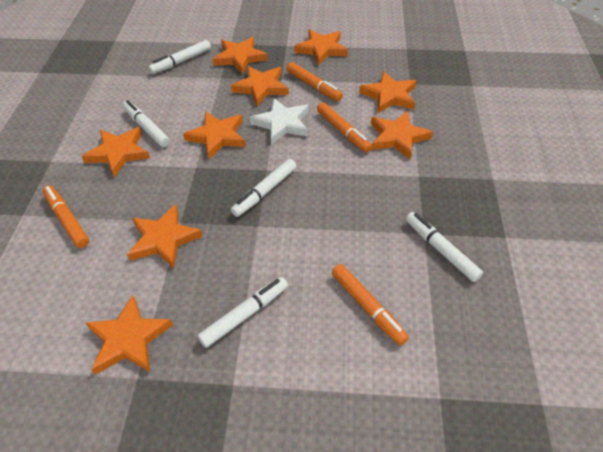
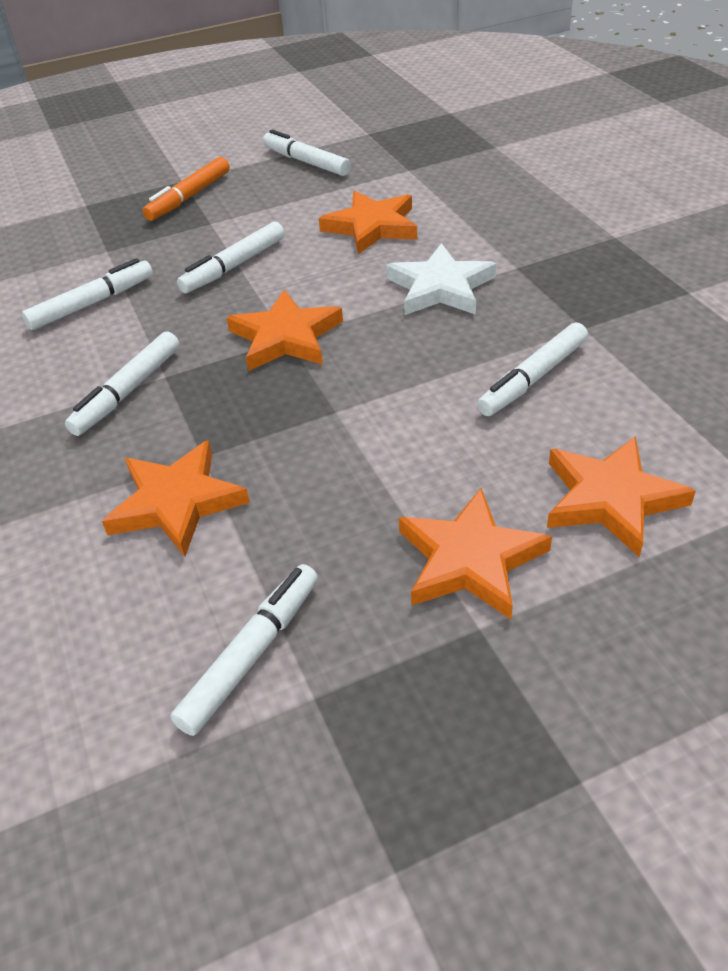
orange marker: 4 -> 1
orange star: 9 -> 5
white marker: 5 -> 6

